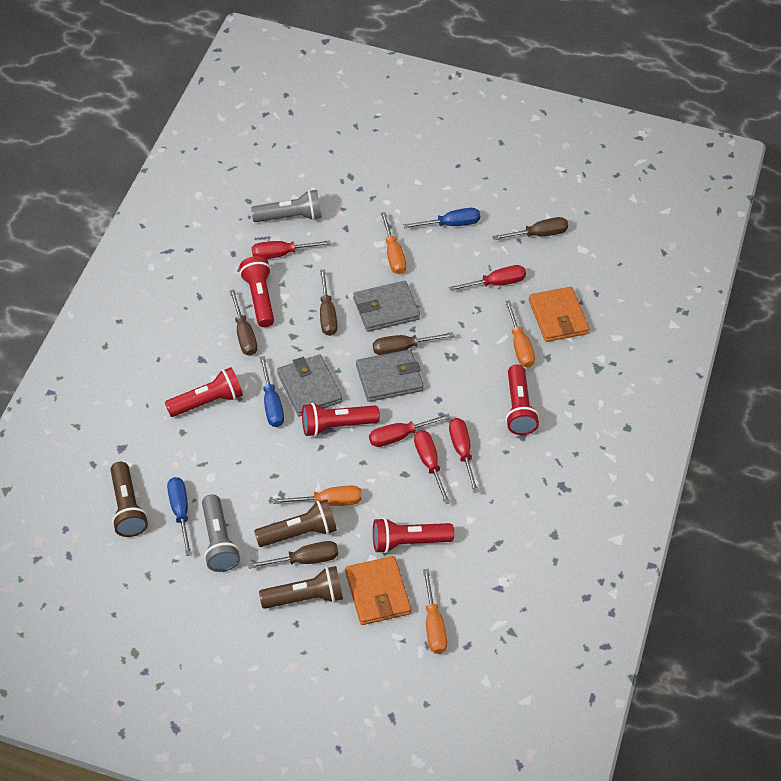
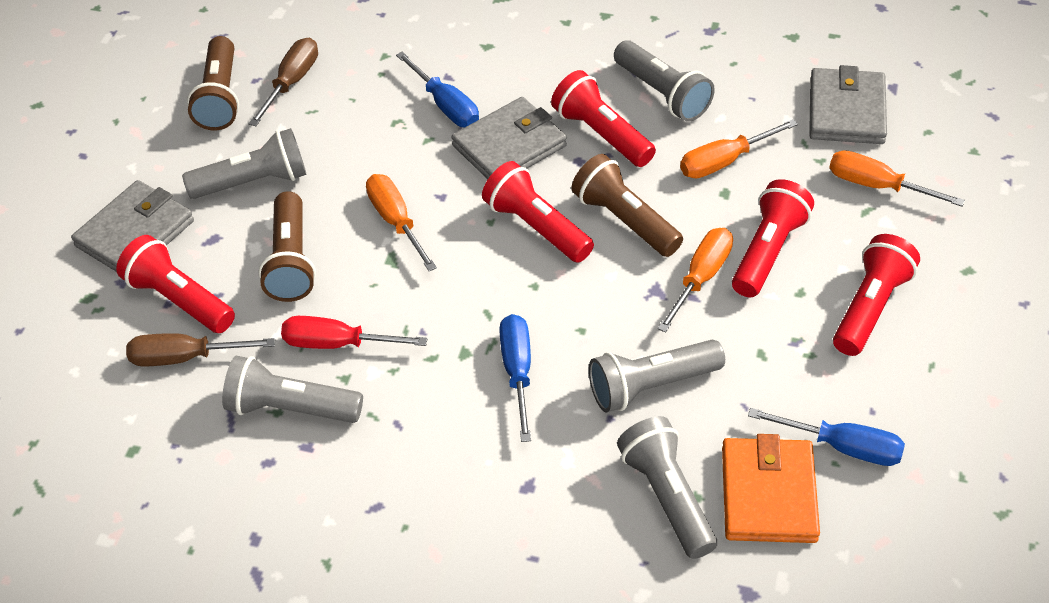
brown screwdriver: 5 -> 2
grey flashlight: 2 -> 5
orange wallet: 2 -> 1
red screwdriver: 5 -> 1

